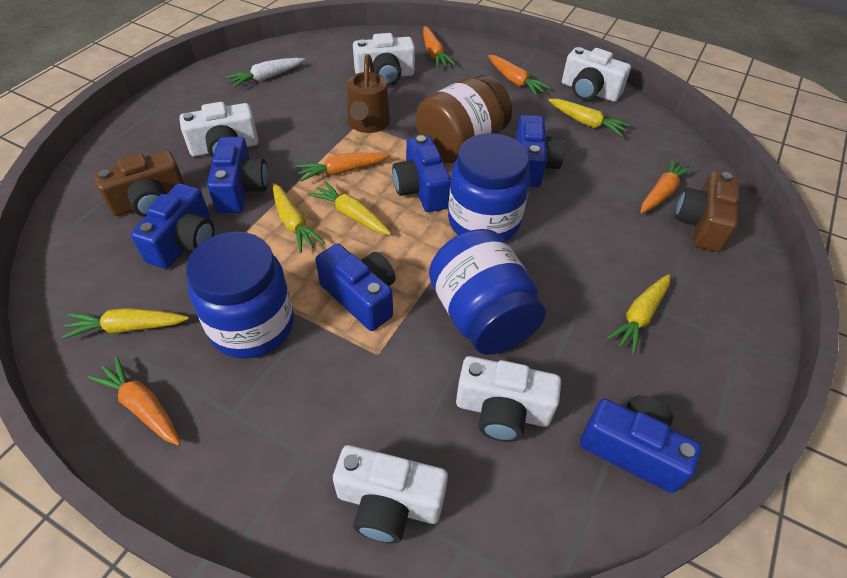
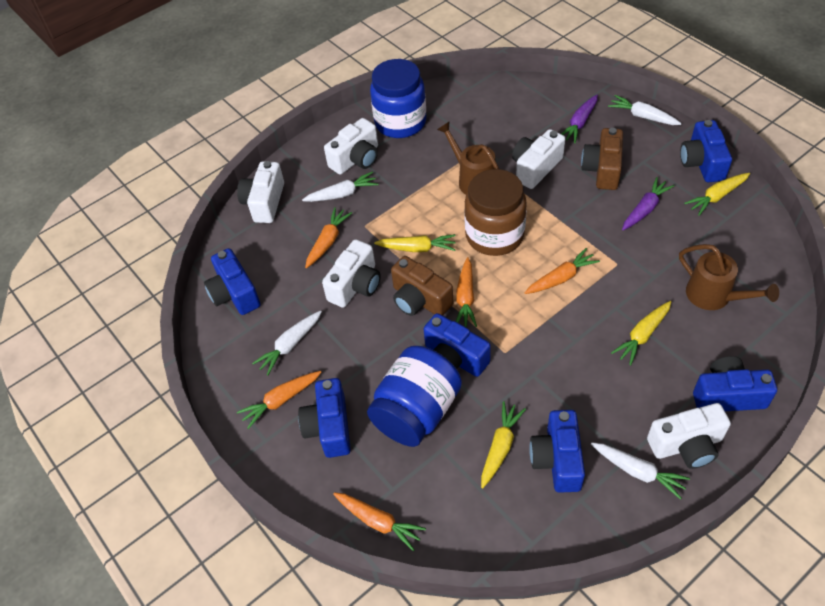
blue jar: 3 -> 2
brown watering can: 1 -> 2
purple carrot: 0 -> 2
white carrot: 1 -> 4
yellow carrot: 5 -> 4

